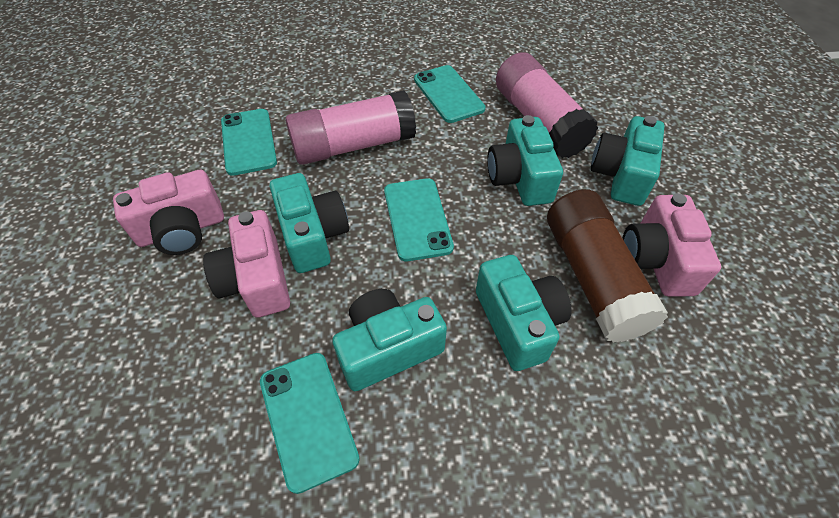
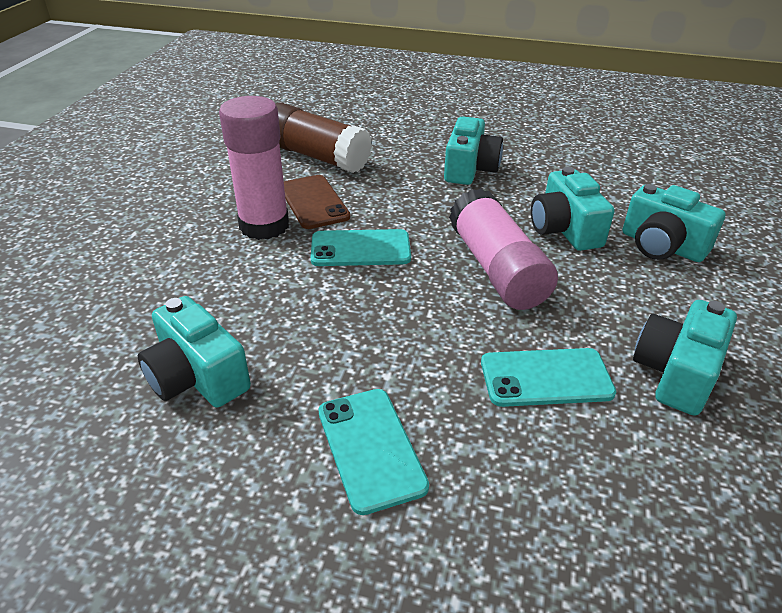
brown phone: 0 -> 1
pink camera: 3 -> 0
turquoise phone: 4 -> 3

